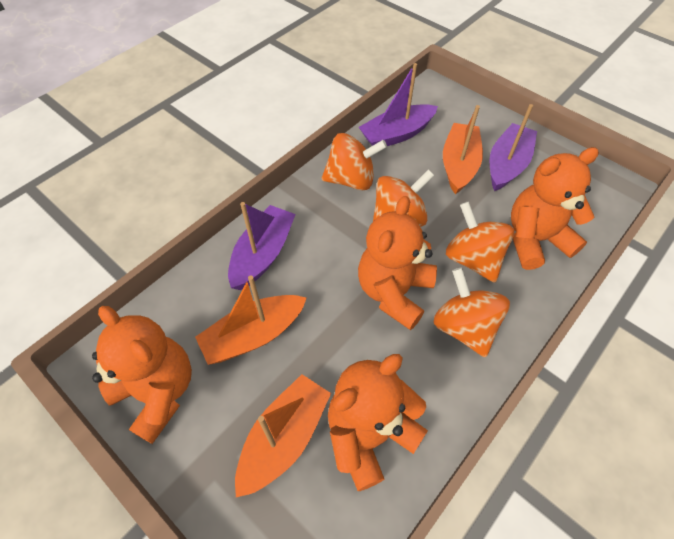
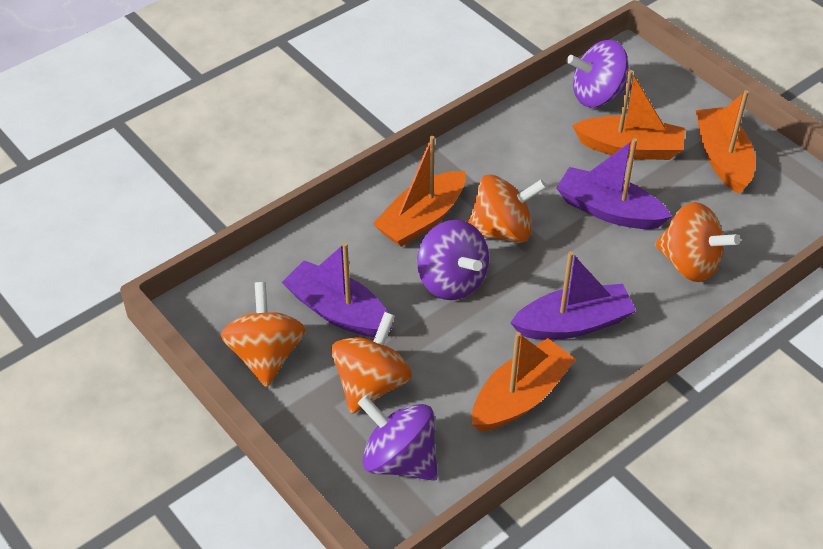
orange boat: 3 -> 4
orange teddy bear: 4 -> 0
purple spinning top: 0 -> 3

